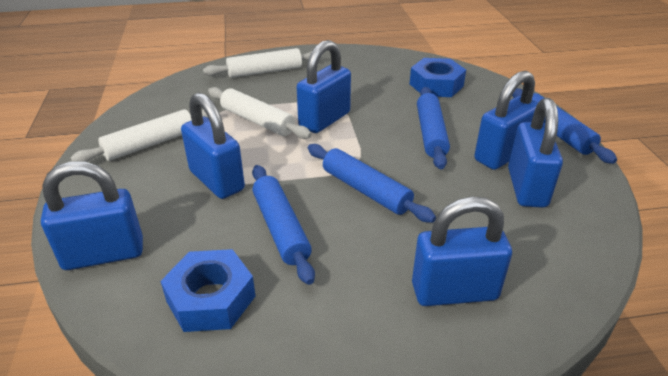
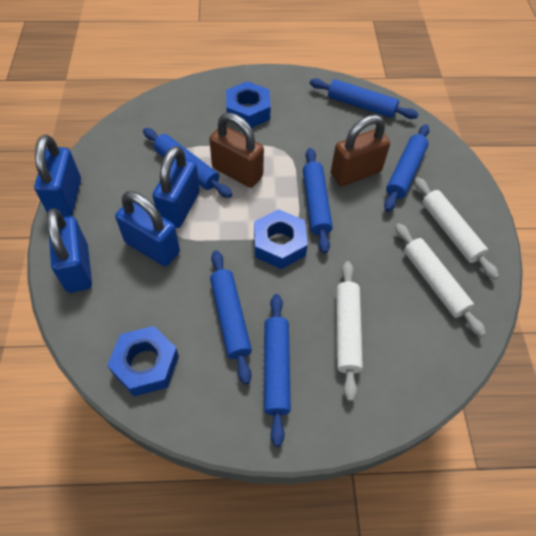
blue nut: 2 -> 3
blue padlock: 6 -> 4
blue rolling pin: 4 -> 6
brown padlock: 0 -> 2

